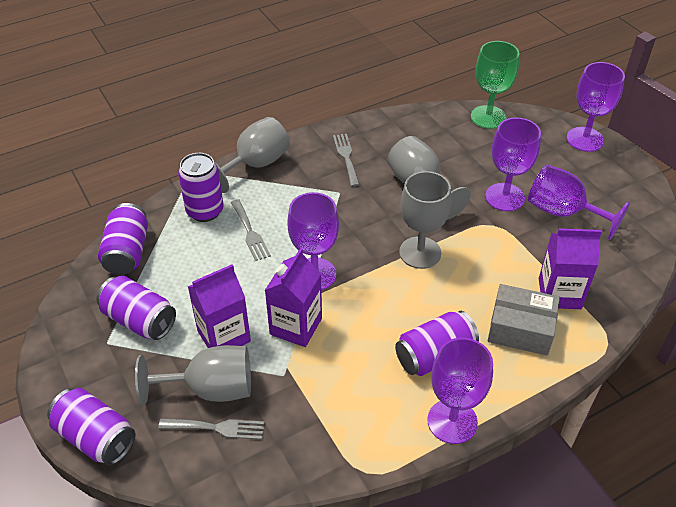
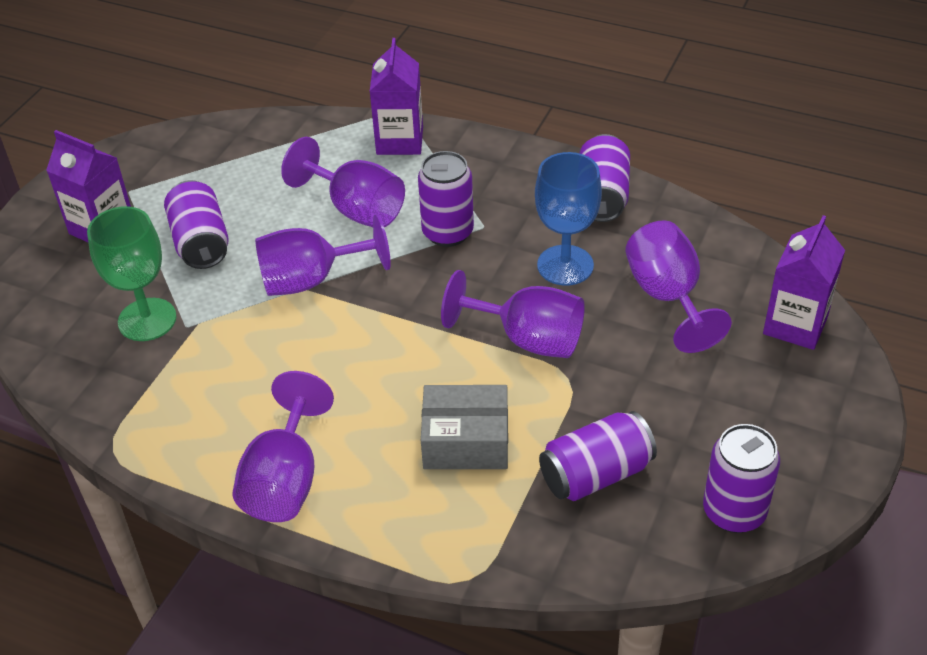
blue goblet: 0 -> 1
grey fork: 3 -> 0
grey goblet: 4 -> 0

